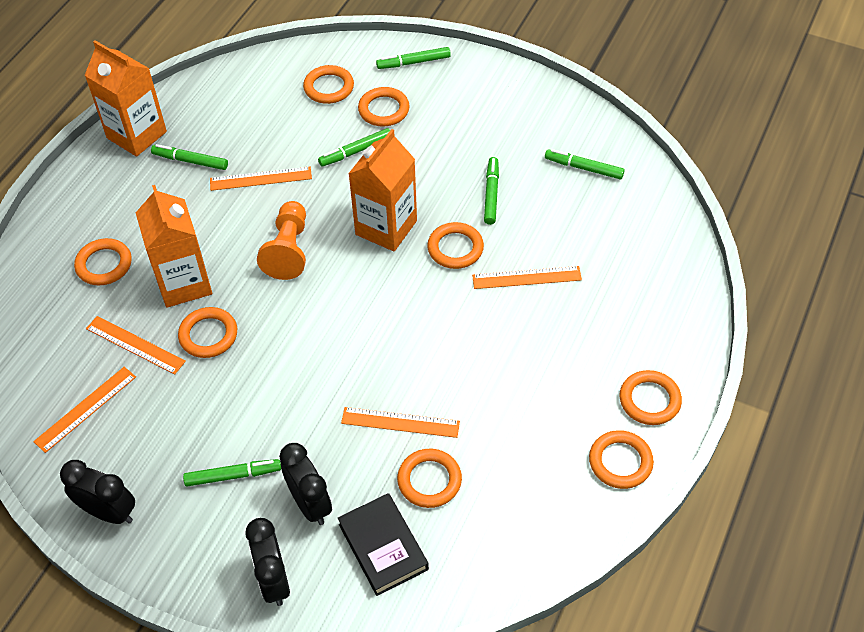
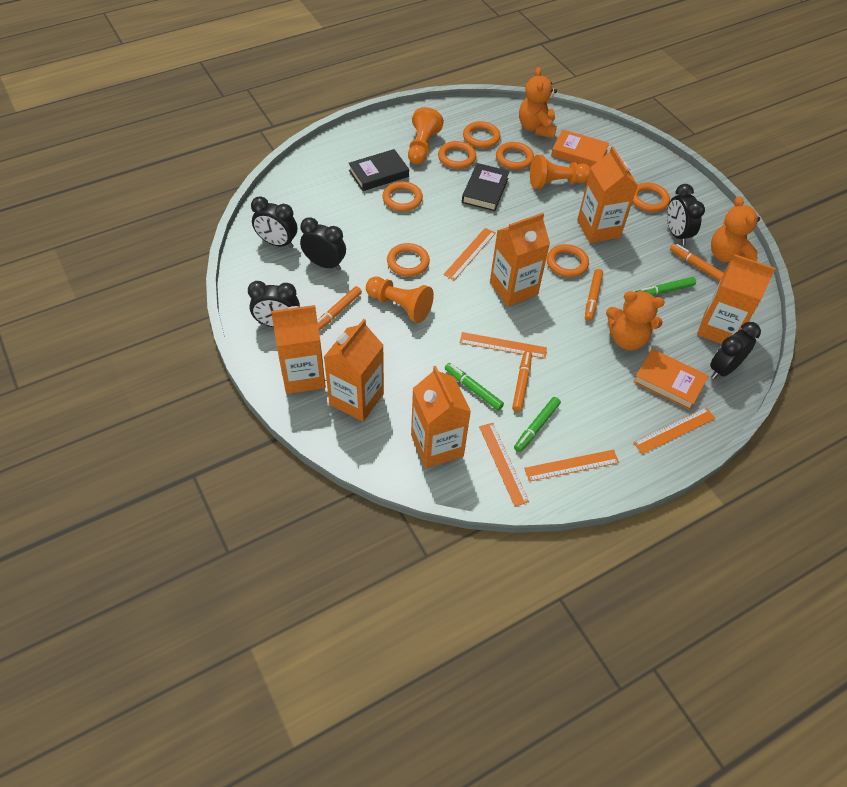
black book: 1 -> 2
black clock: 3 -> 5
green marker: 6 -> 3
orange book: 0 -> 2
orange carton: 3 -> 6
orange marker: 0 -> 4
orange pawn: 1 -> 3
orange ring: 8 -> 7
orange teddy bear: 0 -> 3

